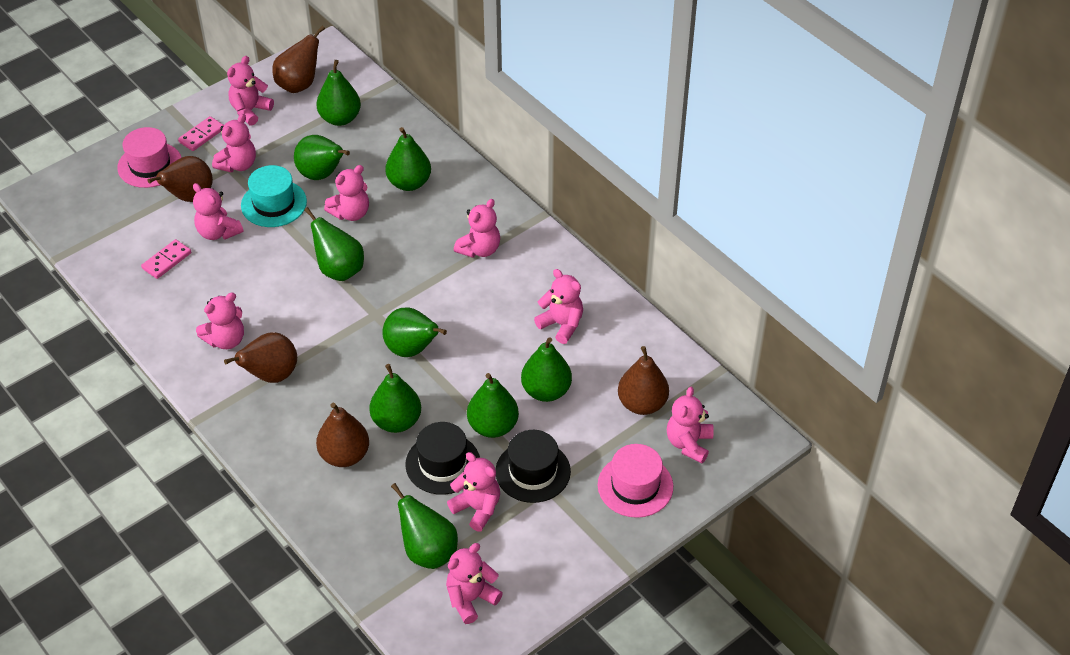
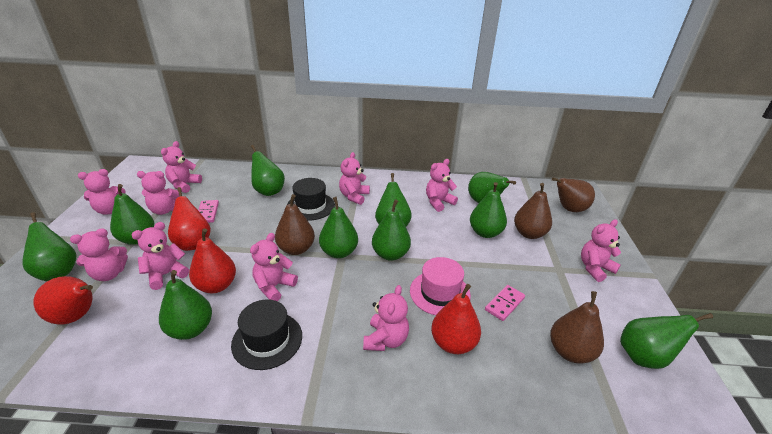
brown pear: 5 -> 4
green pear: 9 -> 10
pink hat: 2 -> 1
red pear: 0 -> 4
turquoise hat: 1 -> 0

